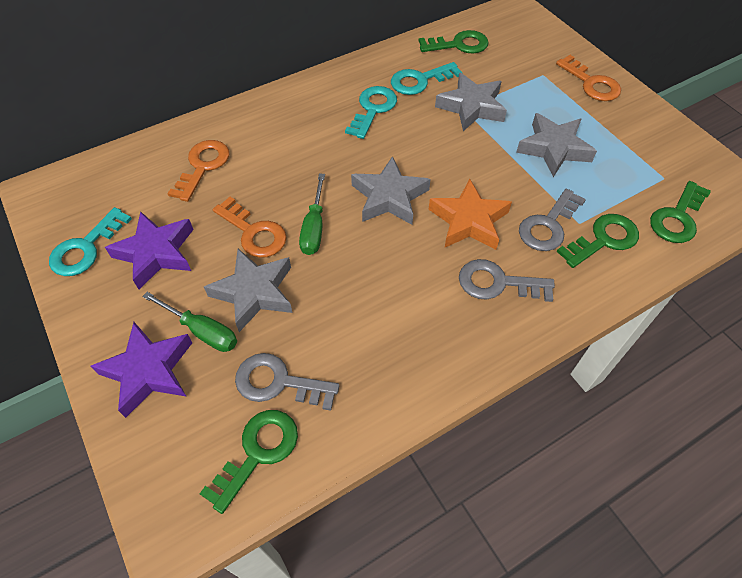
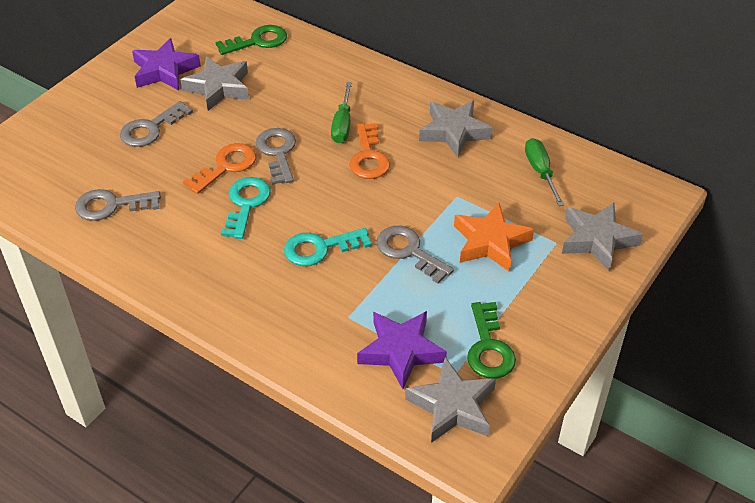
green key: 4 -> 2
grey key: 3 -> 4
orange key: 3 -> 2
turquoise key: 3 -> 2

